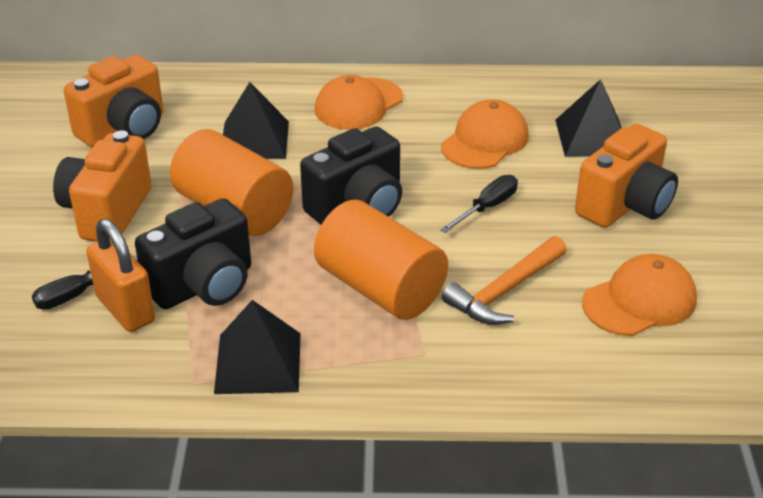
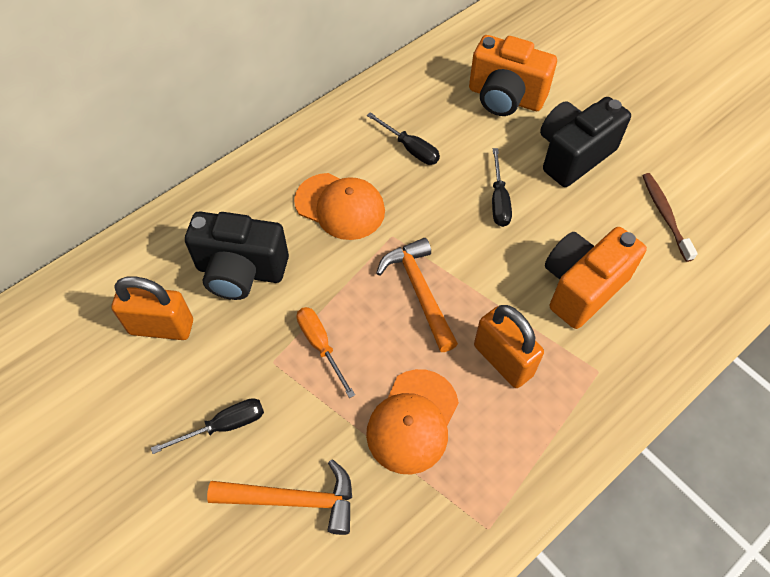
black pyramid: 3 -> 0
black screwdriver: 2 -> 3
brown toothbrush: 0 -> 1
orange camera: 3 -> 2
orange cap: 3 -> 2
orange cylinder: 2 -> 0
orange hammer: 1 -> 2
orange padlock: 1 -> 2
orange screwdriver: 0 -> 1

